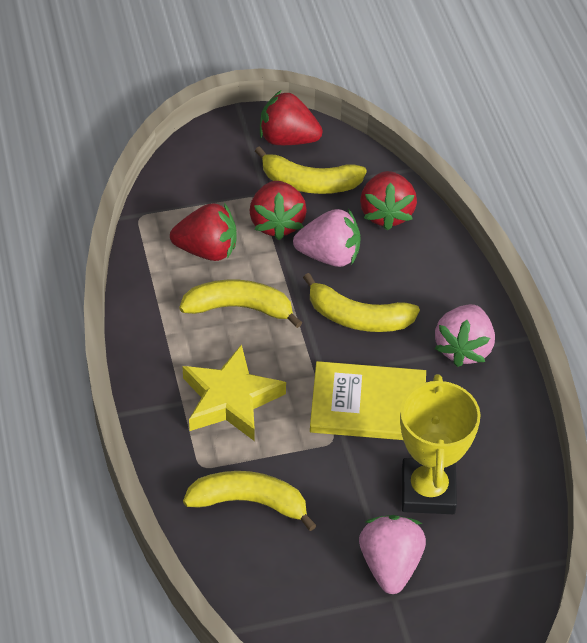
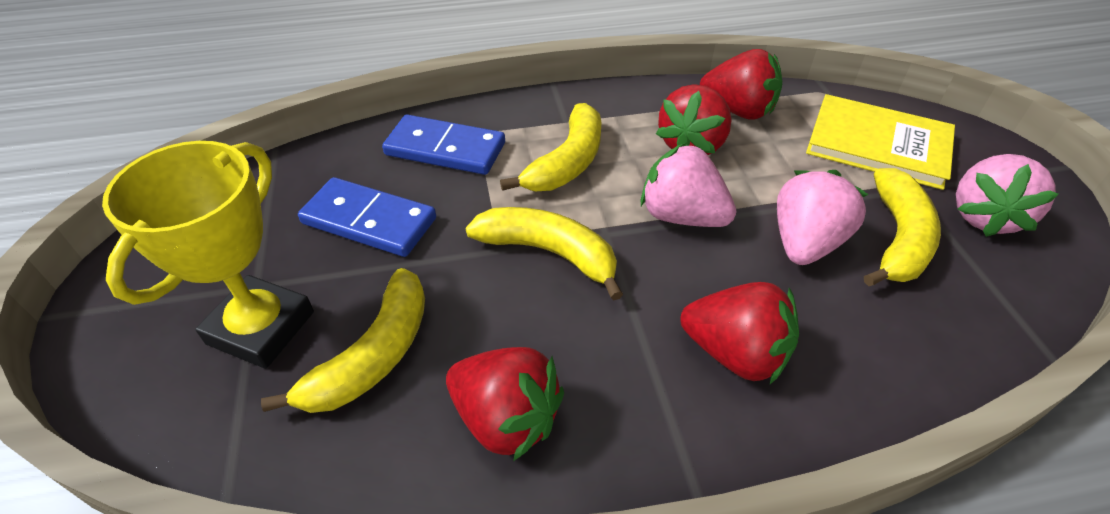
blue domino: 0 -> 2
yellow star: 1 -> 0

